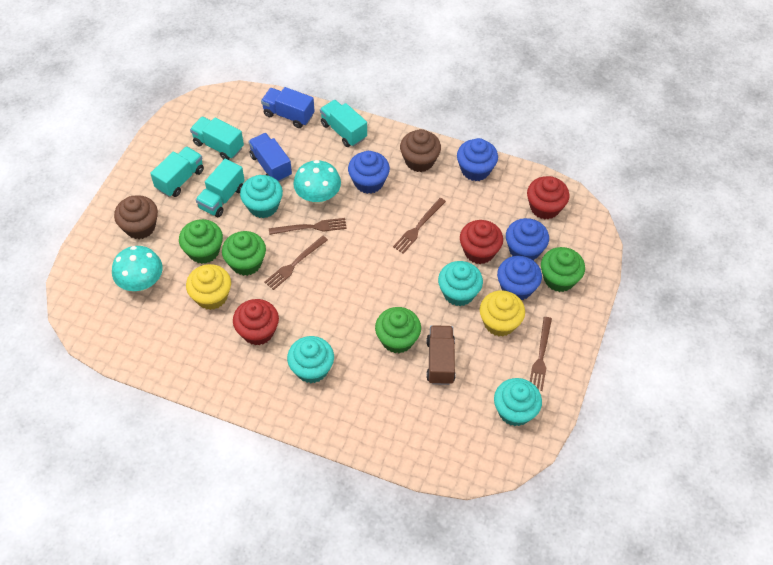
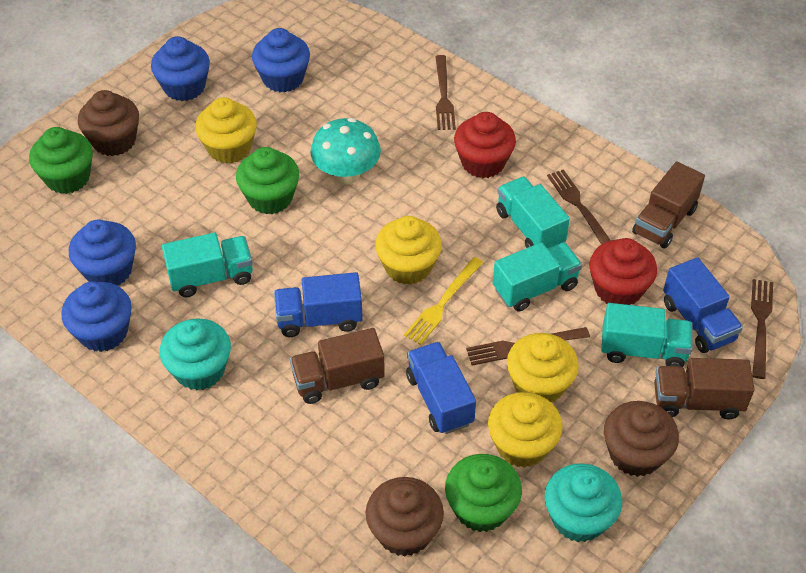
blue truck: 2 -> 3
brown cupcake: 2 -> 3
brown truck: 1 -> 3
green cupcake: 4 -> 3
red cupcake: 3 -> 2
turquoise cupcake: 4 -> 2
turquoise mushroom: 2 -> 1
yellow cupcake: 2 -> 4
yellow fork: 0 -> 1

